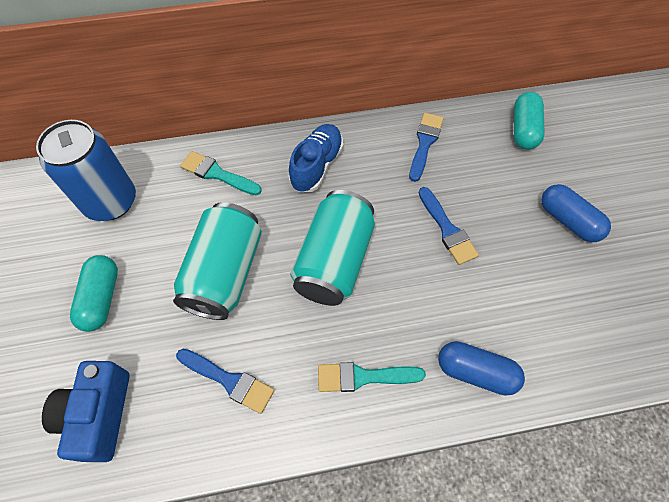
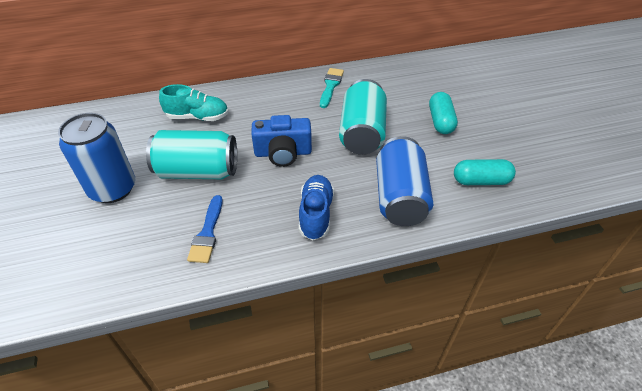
blue brush: 3 -> 1
blue can: 1 -> 2
blue capsule: 2 -> 0
turquoise brush: 2 -> 1
turquoise shoe: 0 -> 1

